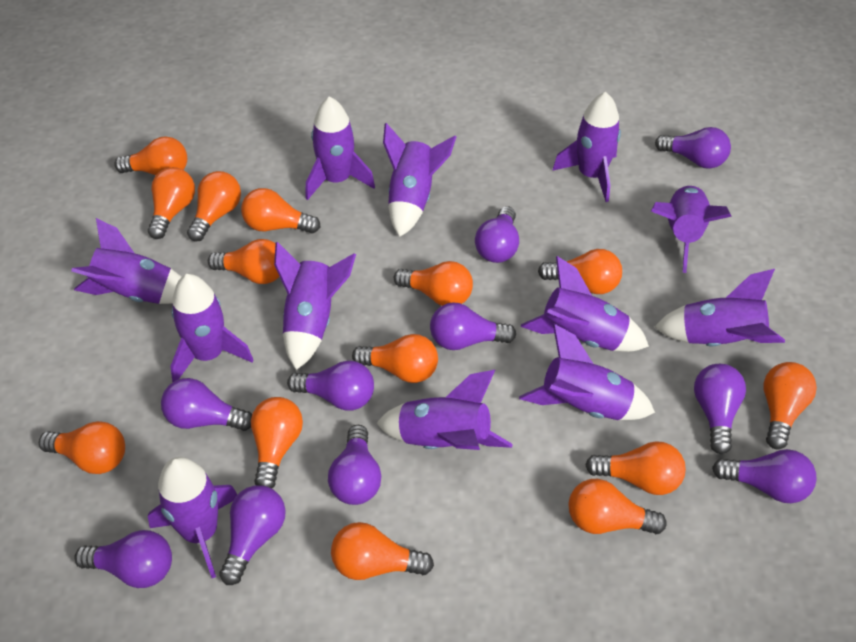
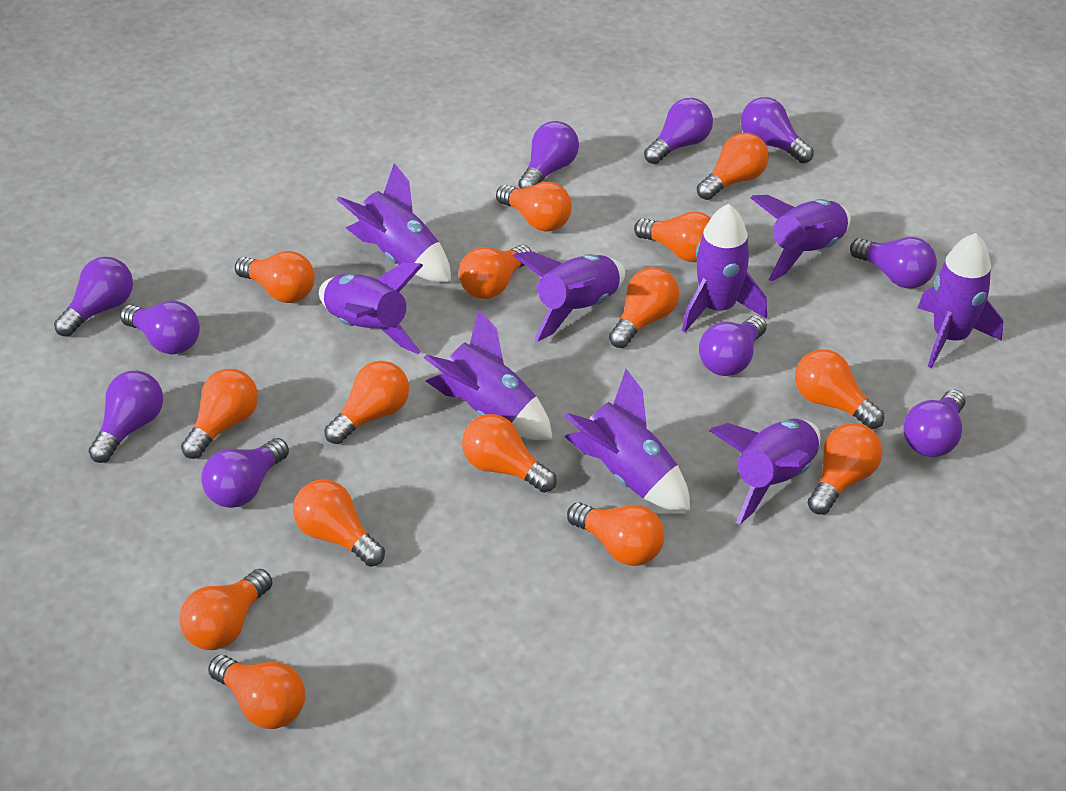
orange light bulb: 14 -> 15
purple rocket: 12 -> 9

